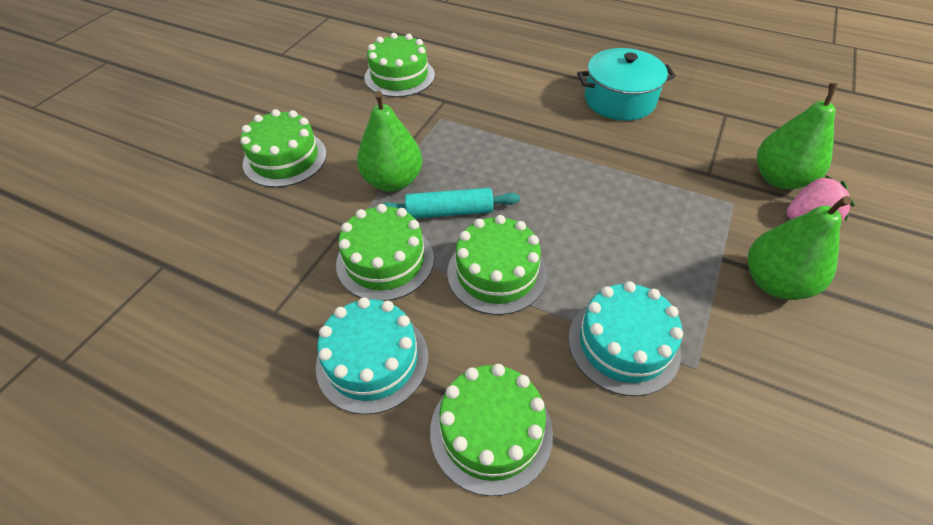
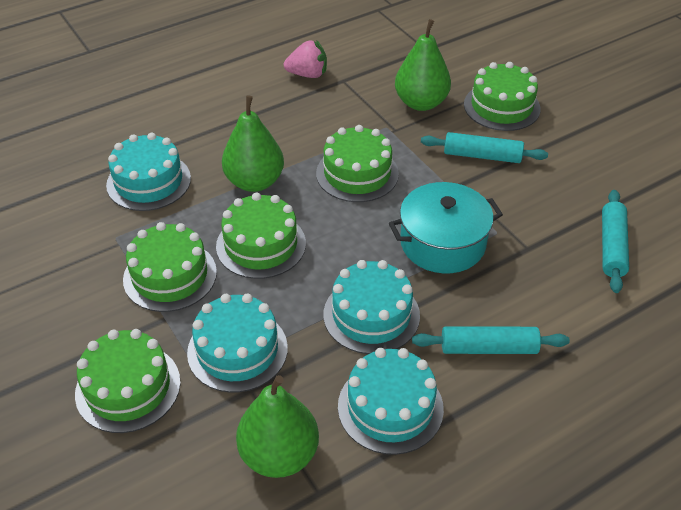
turquoise cake: 2 -> 4
turquoise rolling pin: 1 -> 3

